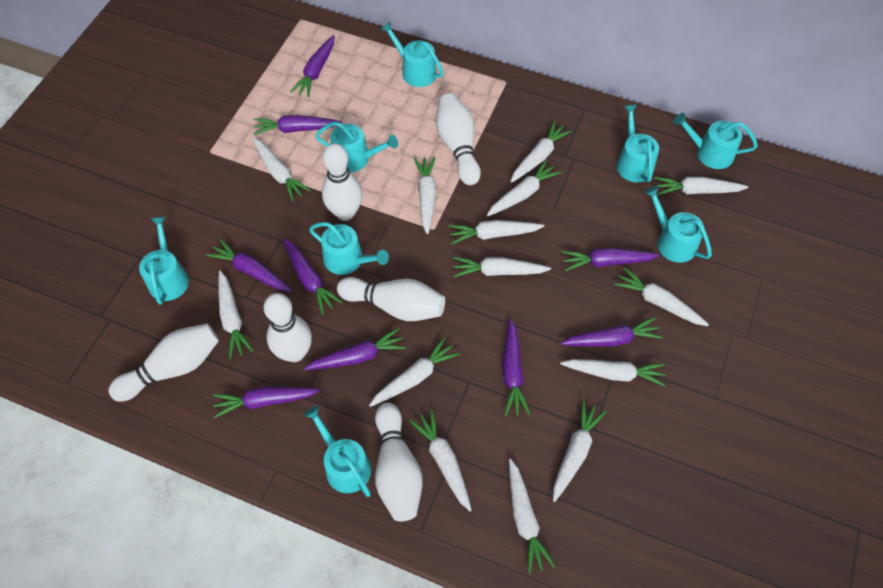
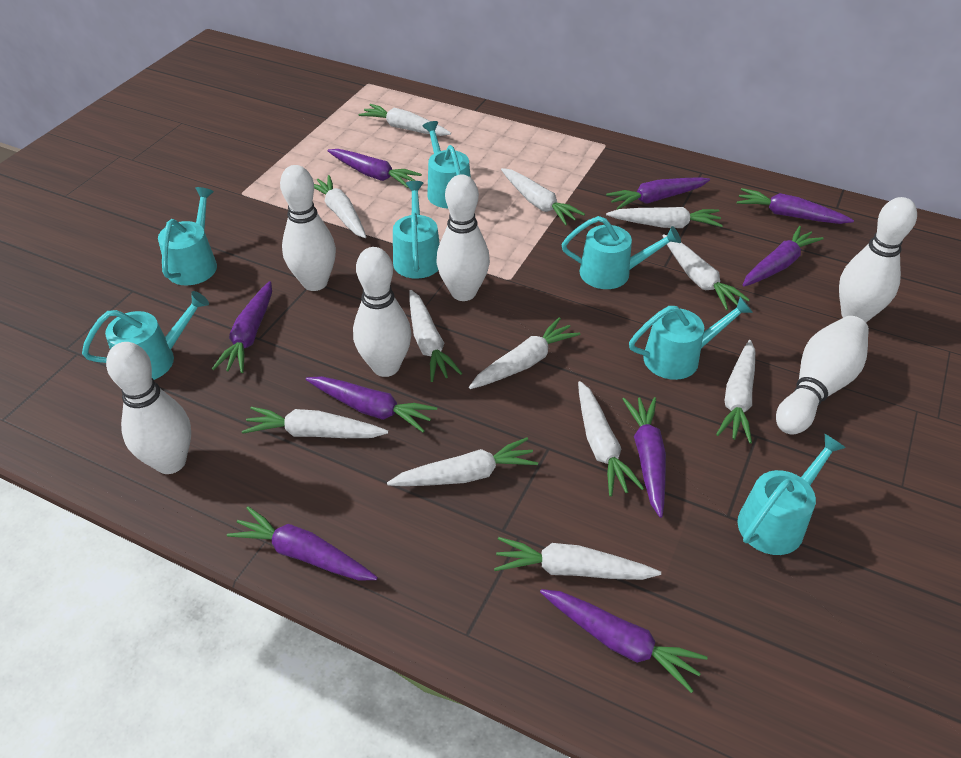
turquoise watering can: 8 -> 7
white carrot: 14 -> 12

